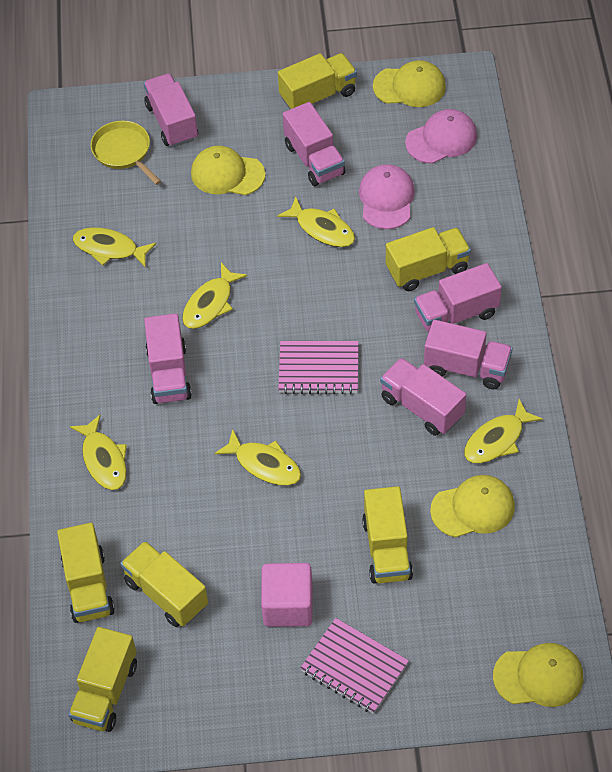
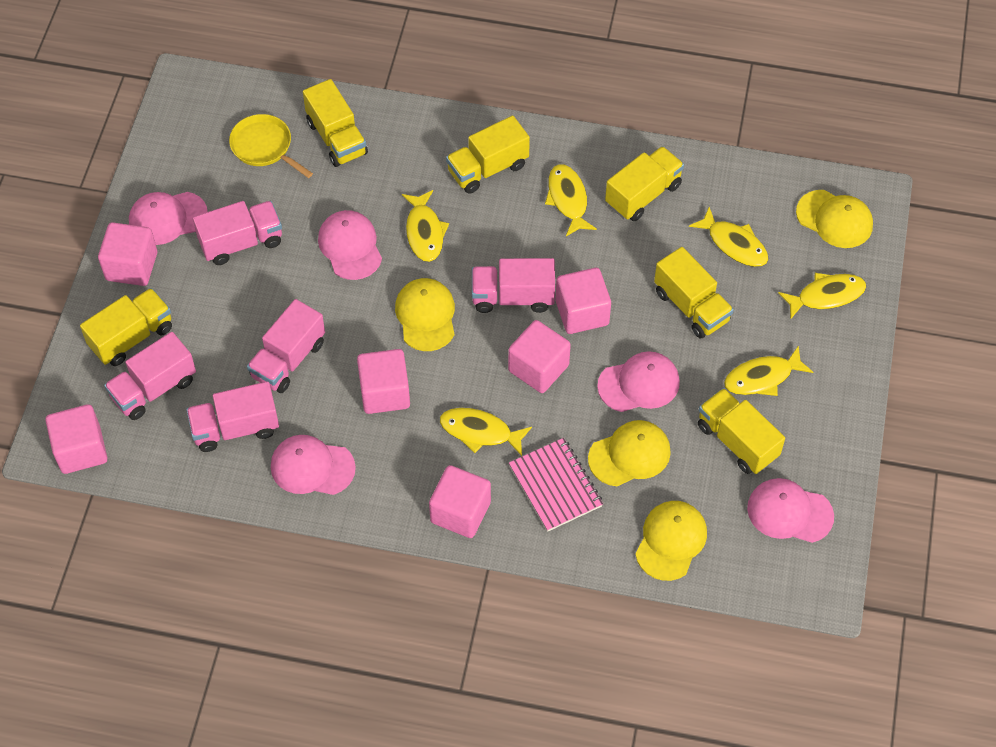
pink cap: 2 -> 5
pink cube: 1 -> 6
pink notebook: 2 -> 1
pink truck: 6 -> 5

